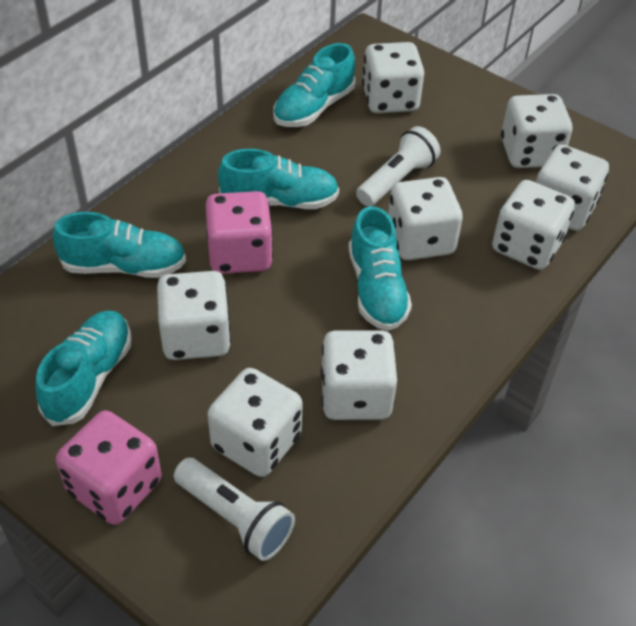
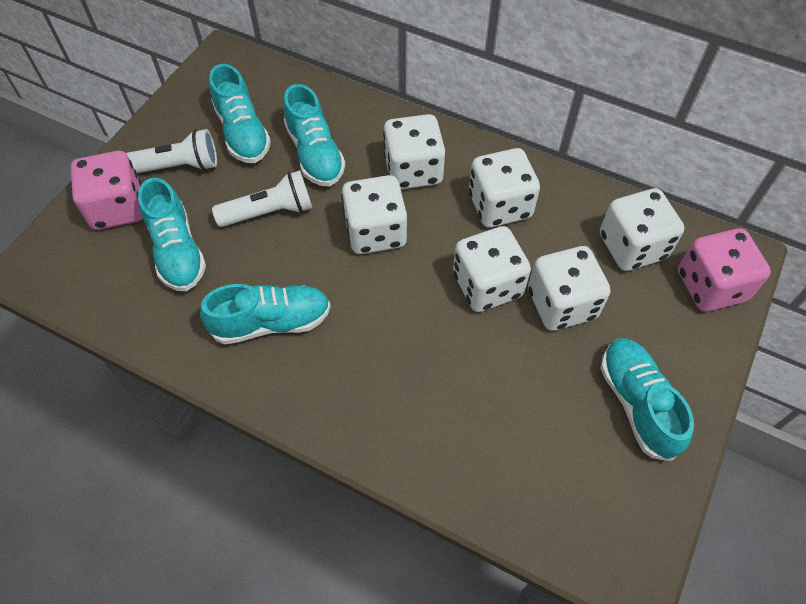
white dice: 8 -> 6

